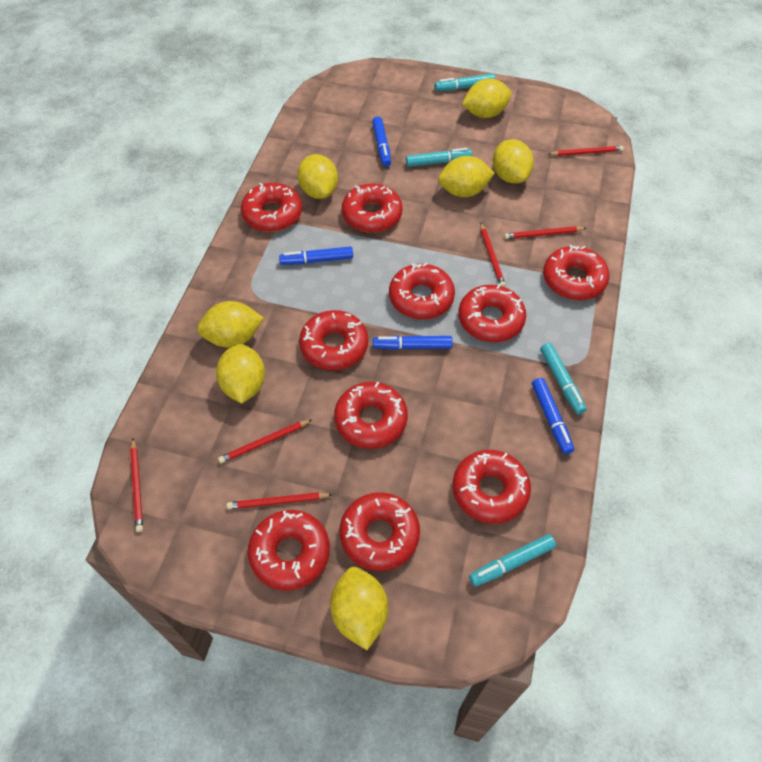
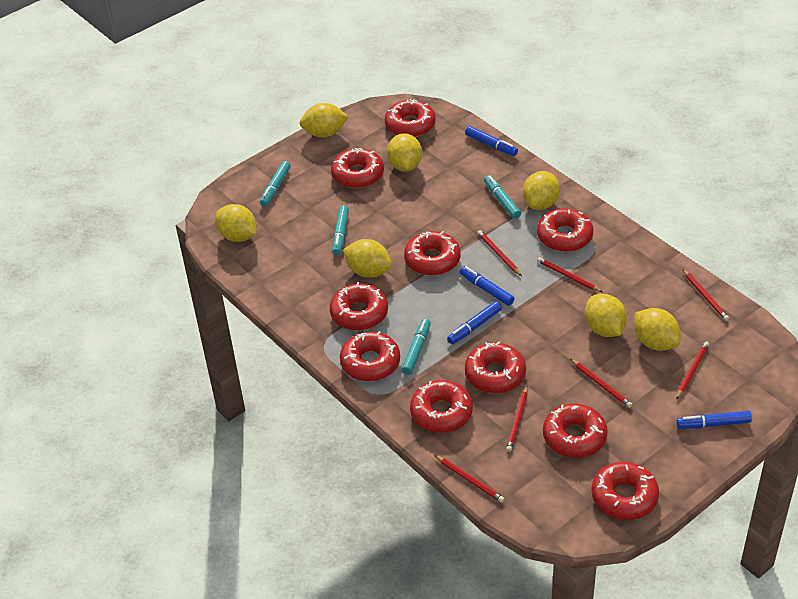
red pencil: 6 -> 7

